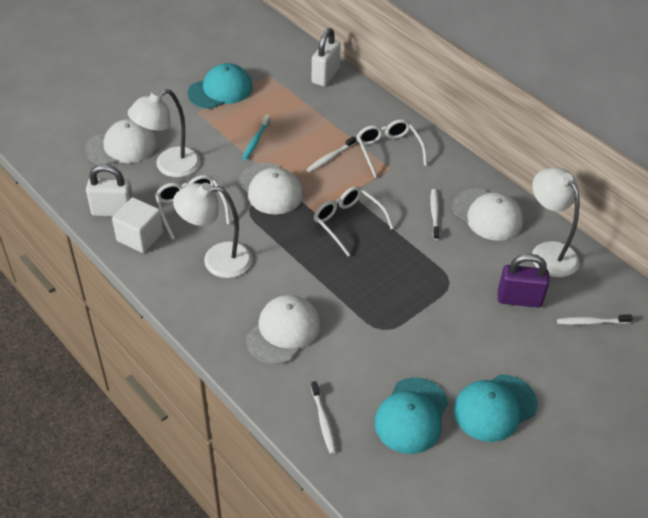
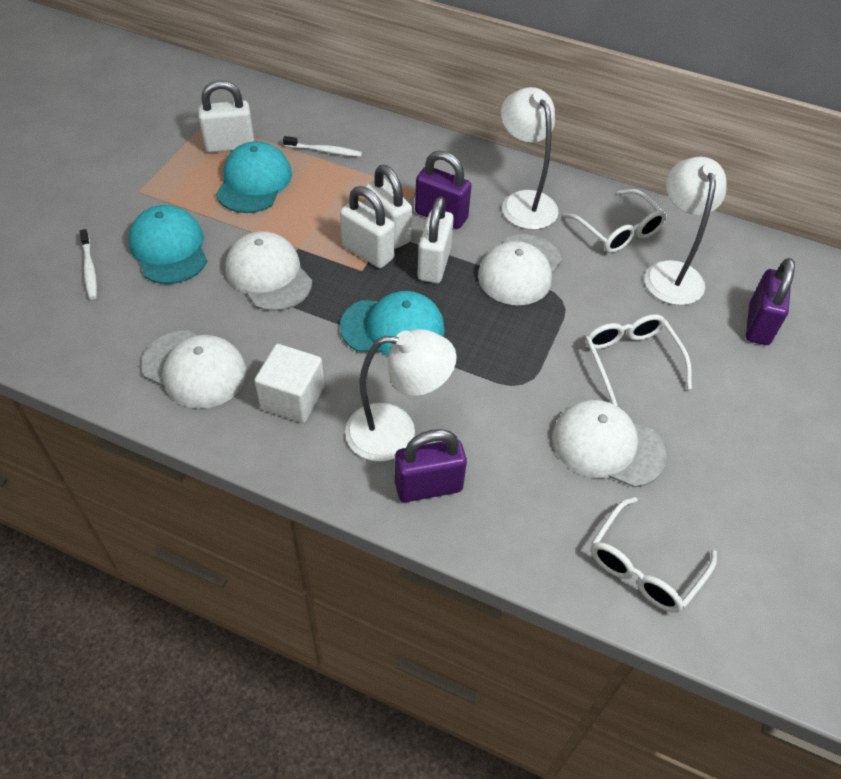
purple padlock: 1 -> 3
turquoise toothbrush: 1 -> 0
white padlock: 2 -> 4
white toothbrush: 4 -> 2

